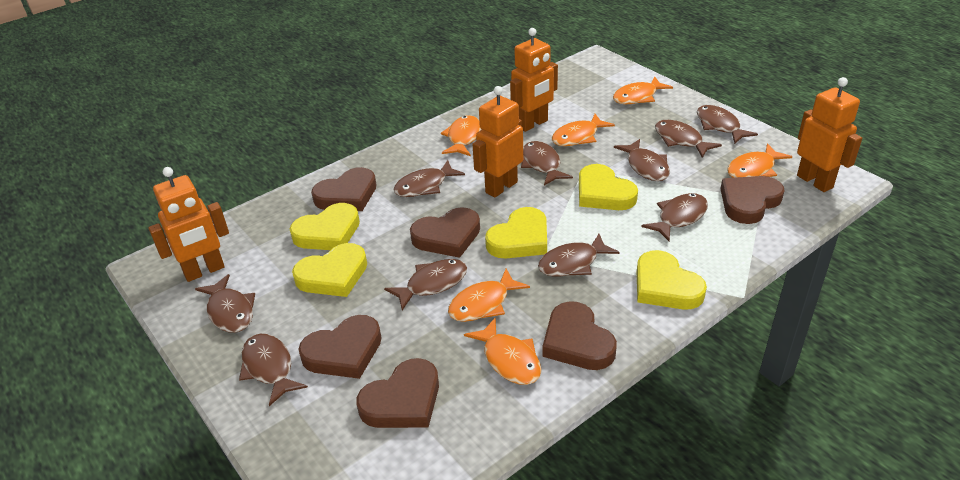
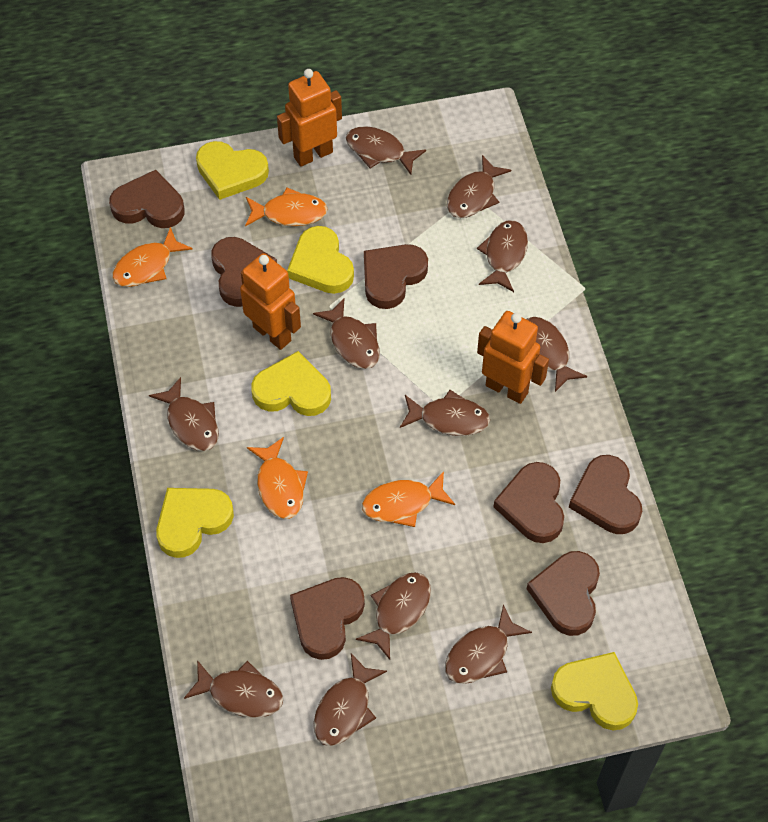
brown fish: 10 -> 11
brown heart: 6 -> 7
orange fish: 6 -> 4
orange robot: 4 -> 3

